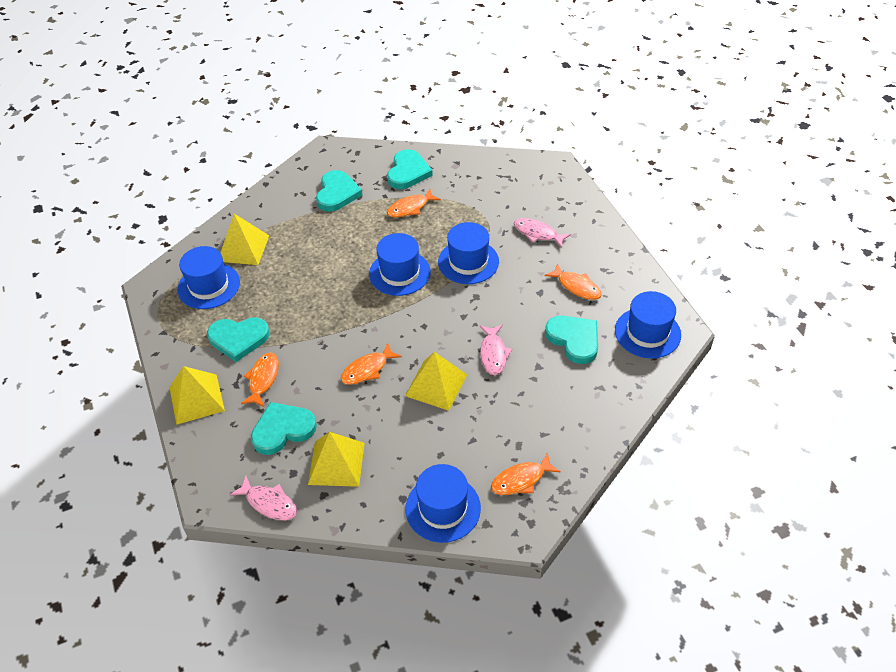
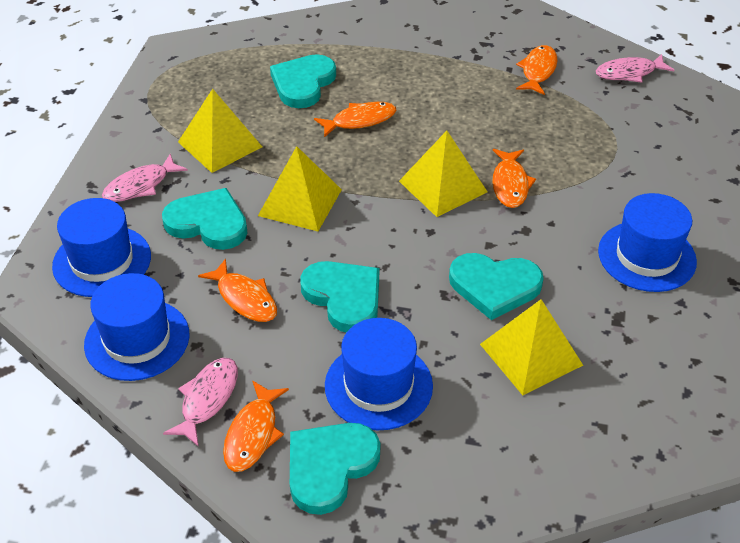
blue hat: 5 -> 4

